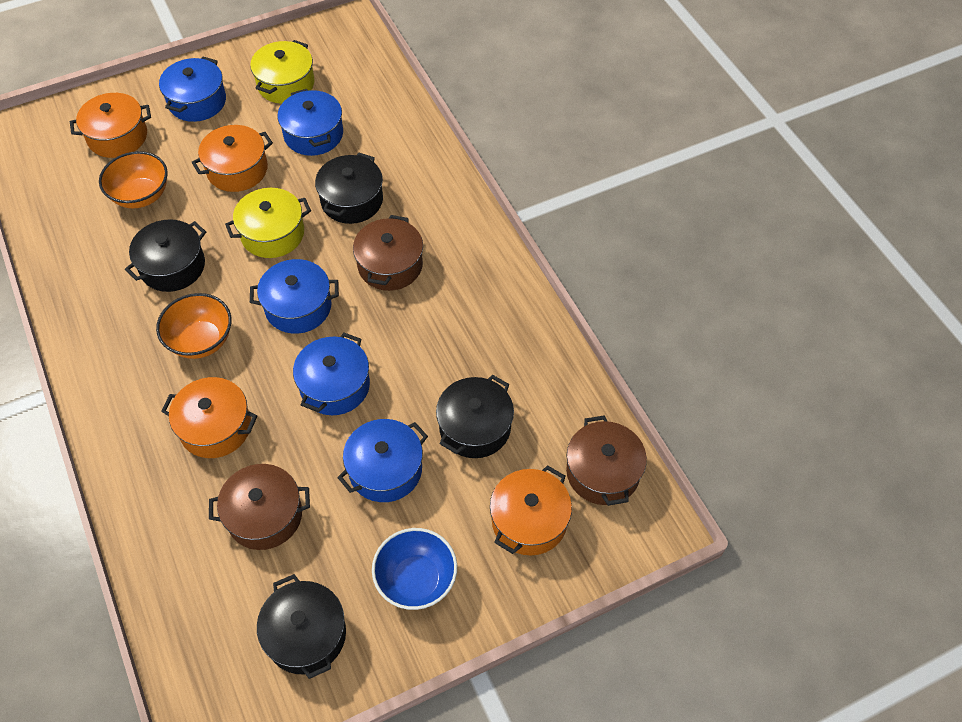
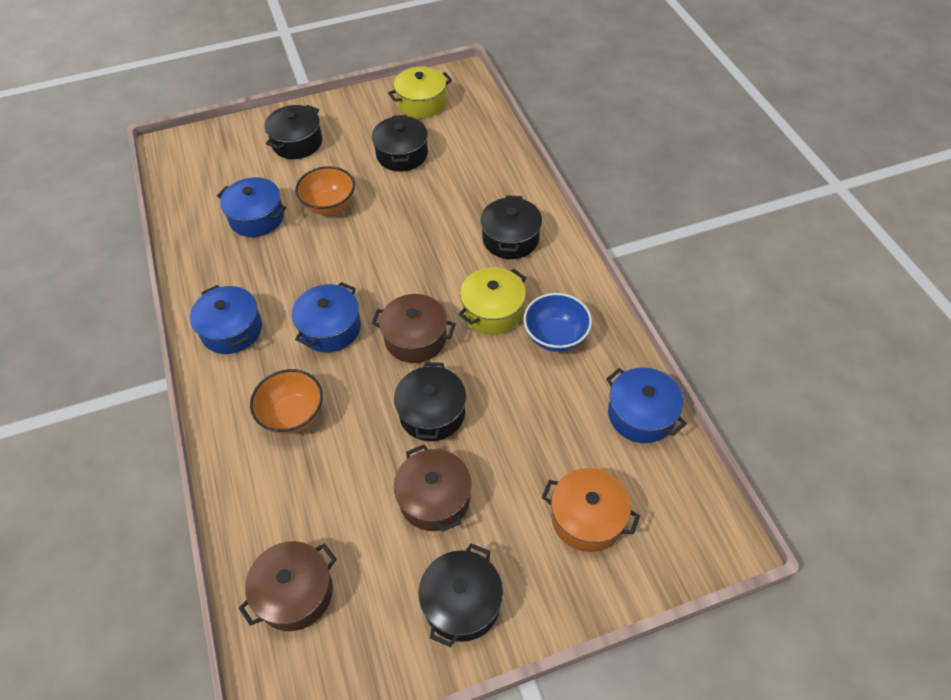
black pot: 4 -> 5
blue pot: 5 -> 4
orange pot: 4 -> 1

